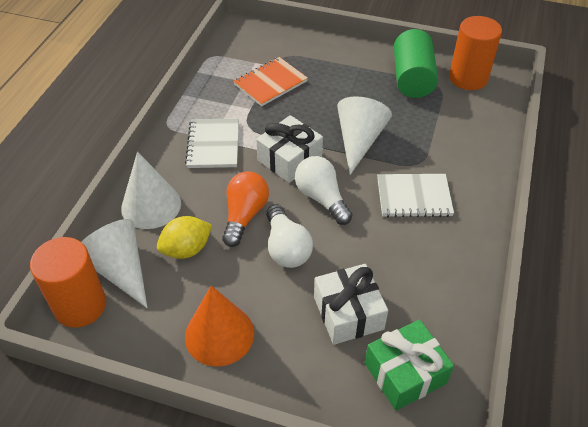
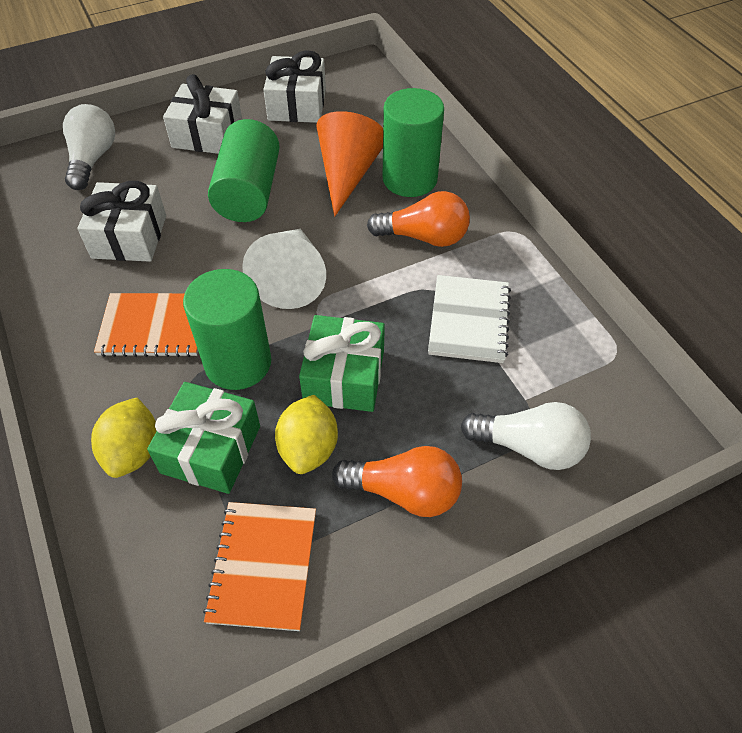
green cylinder: 1 -> 3
green gift: 1 -> 2
orange cylinder: 2 -> 0
orange light bulb: 1 -> 2
orange notebook: 1 -> 2
white cone: 3 -> 1
white gift: 2 -> 3
white notebook: 2 -> 1
yellow lemon: 1 -> 2

